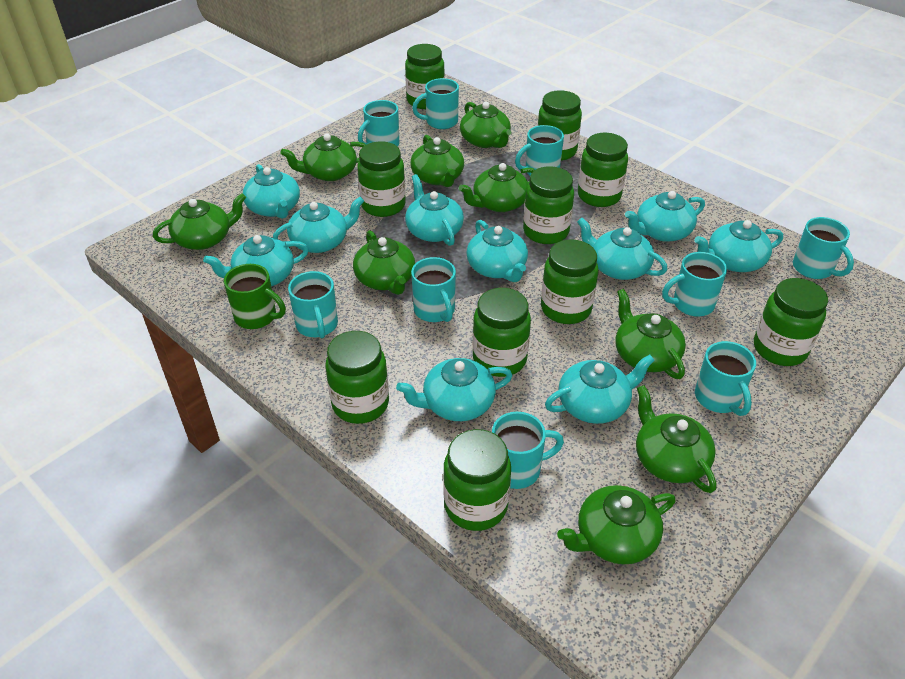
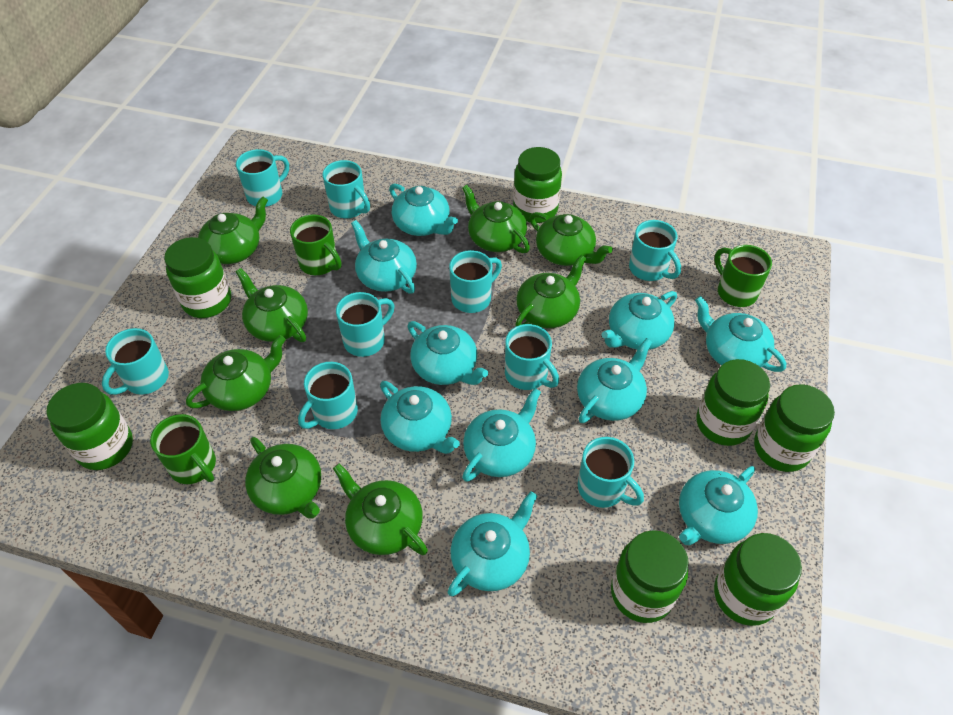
green jar: 10 -> 7
green mug: 1 -> 3
green teapot: 9 -> 8

